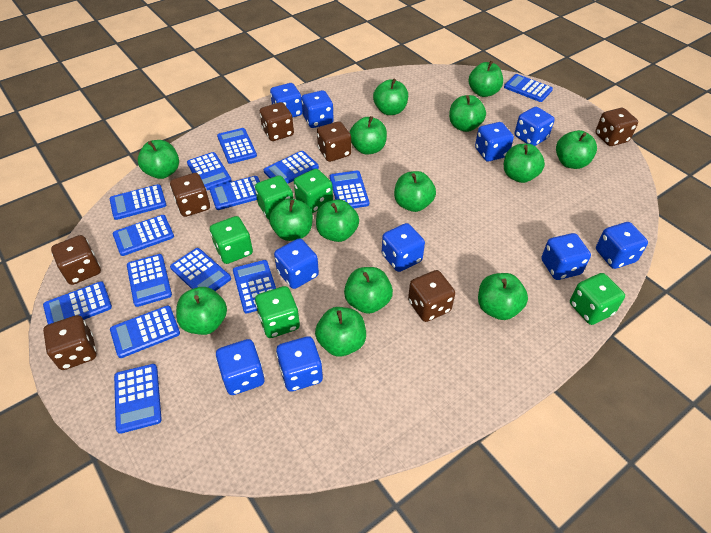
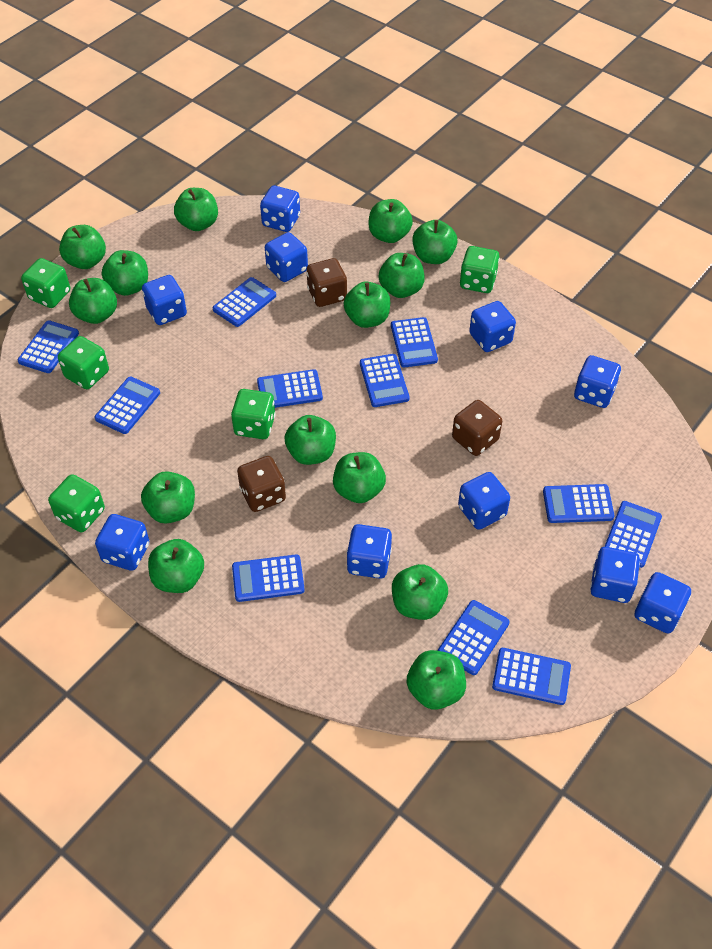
blue calculator: 14 -> 11
brown dice: 7 -> 3

